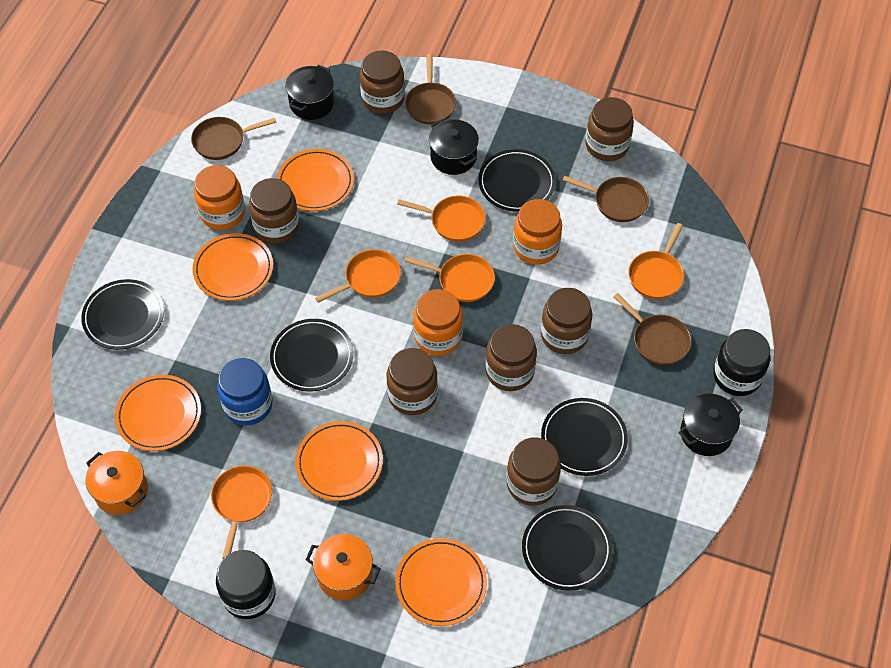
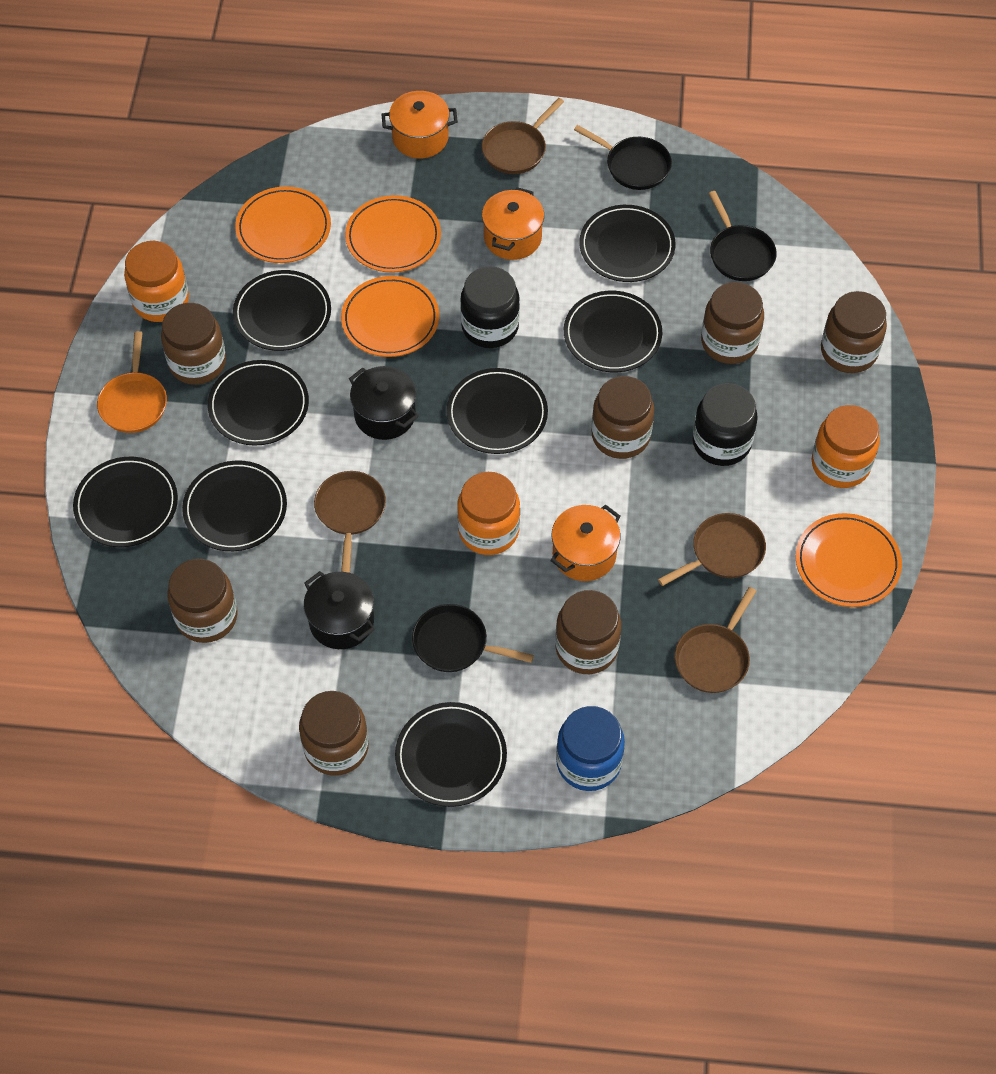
black pan: 0 -> 3
black plate: 5 -> 8
black pot: 3 -> 2
orange pan: 5 -> 1
orange plate: 5 -> 4
orange pot: 2 -> 3

